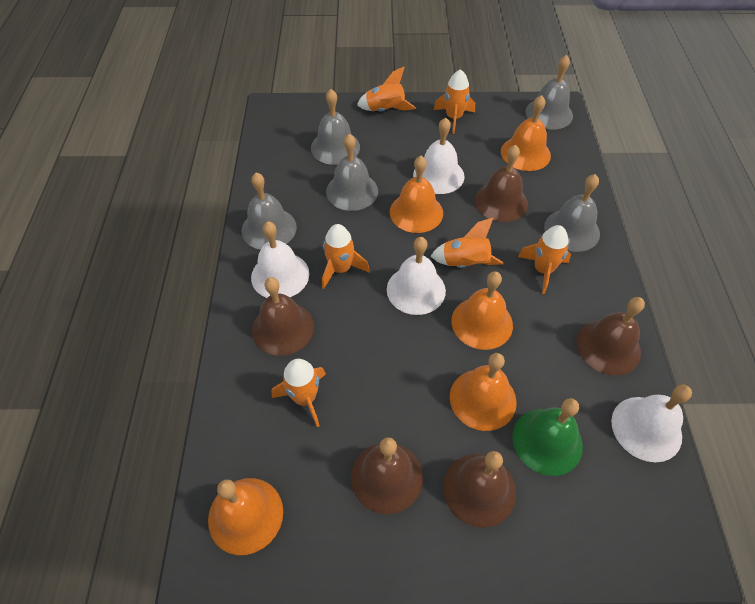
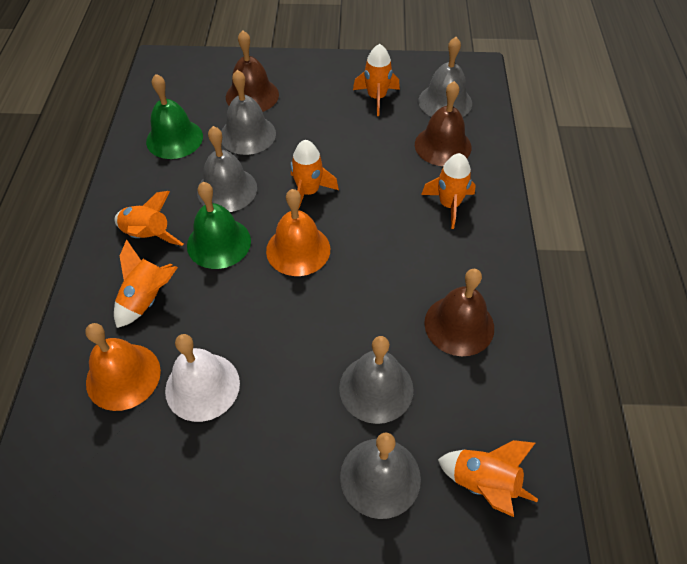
brown bell: 5 -> 3
green bell: 1 -> 2
orange bell: 5 -> 2
white bell: 4 -> 1

